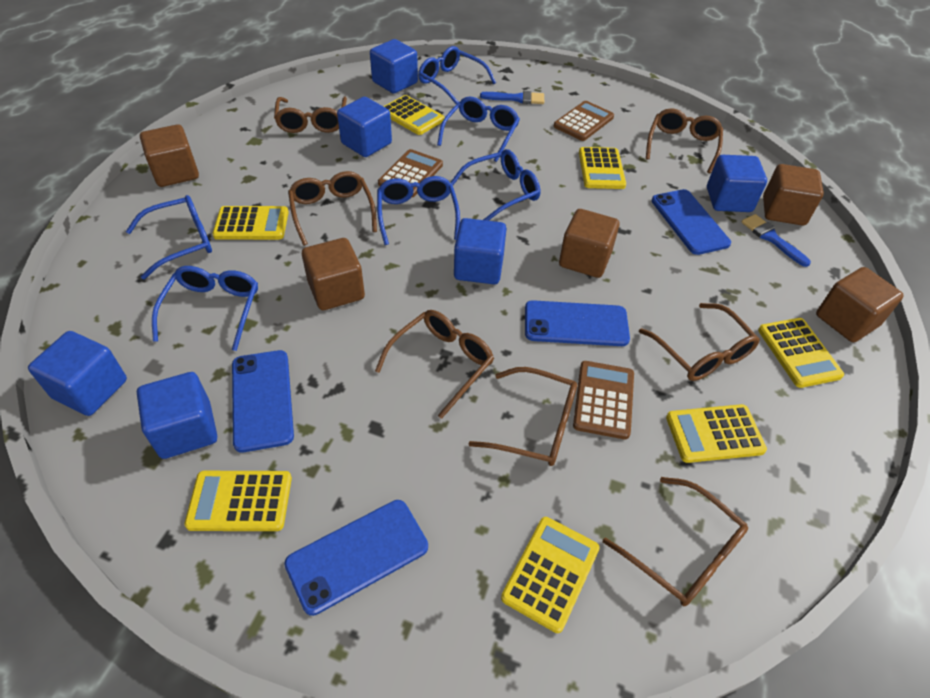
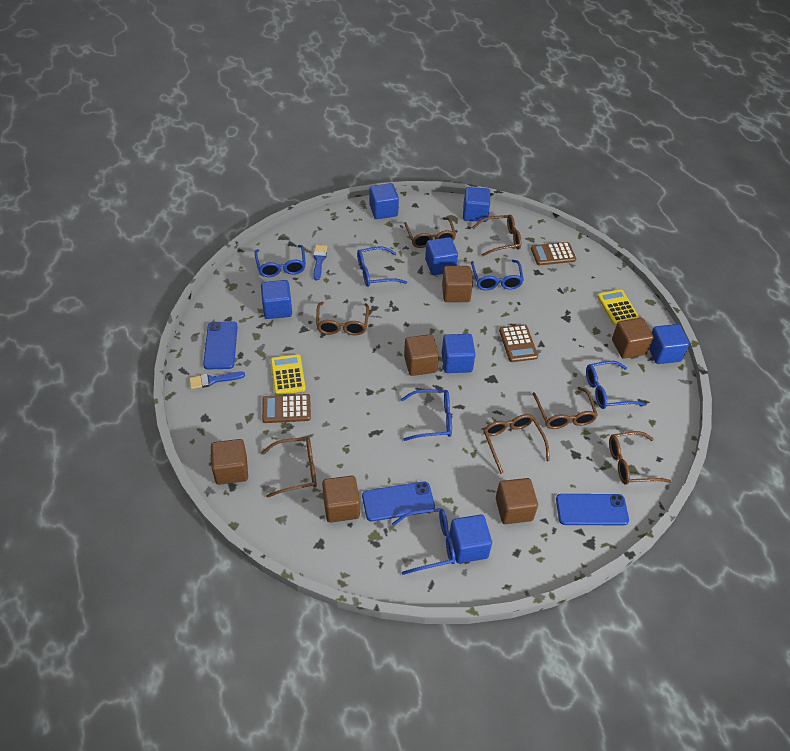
blue cube: 6 -> 7
blue phone: 4 -> 3
brown cube: 5 -> 6
yellow calculator: 7 -> 2

